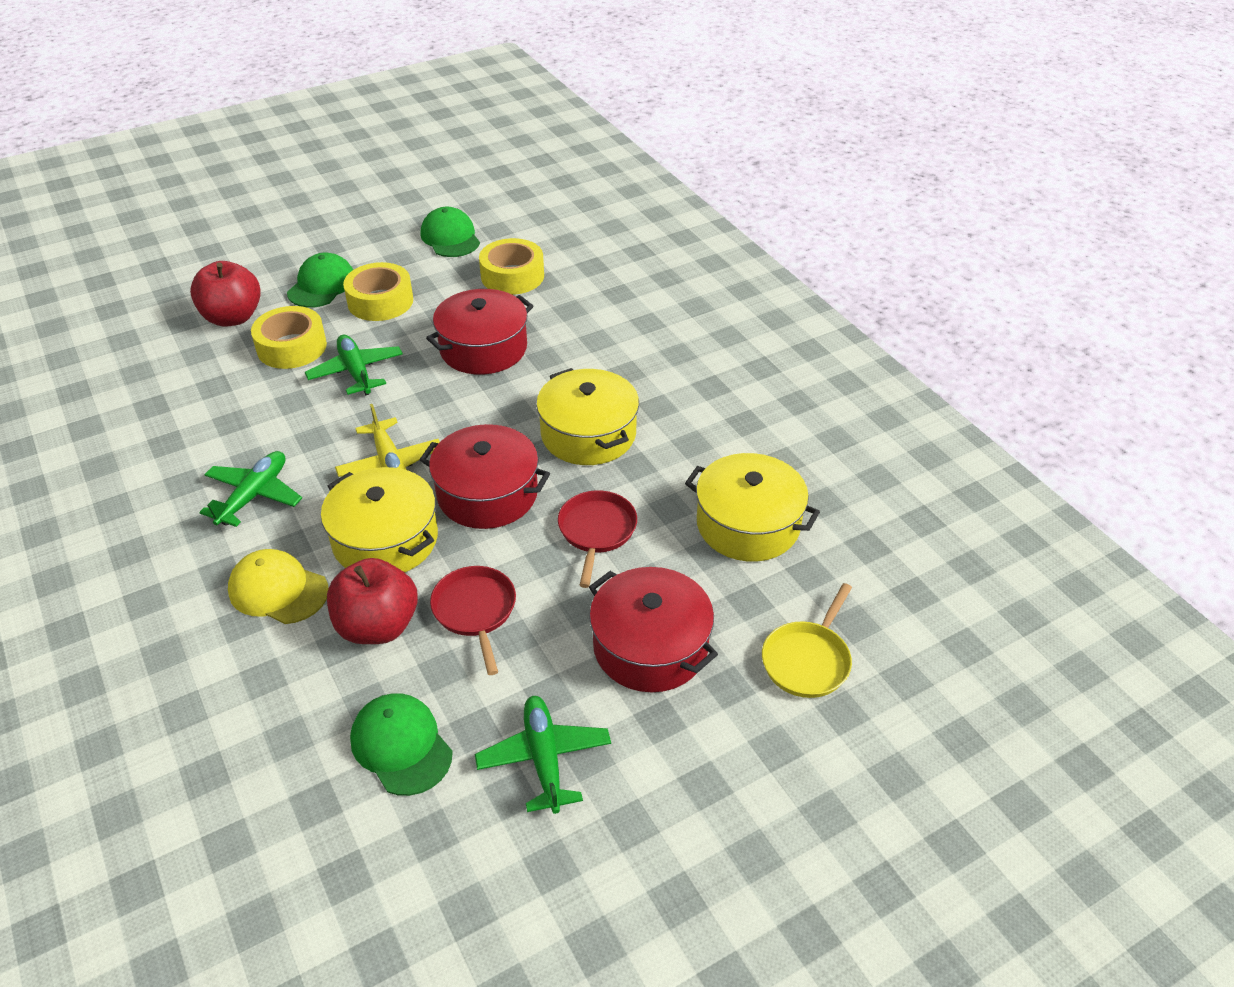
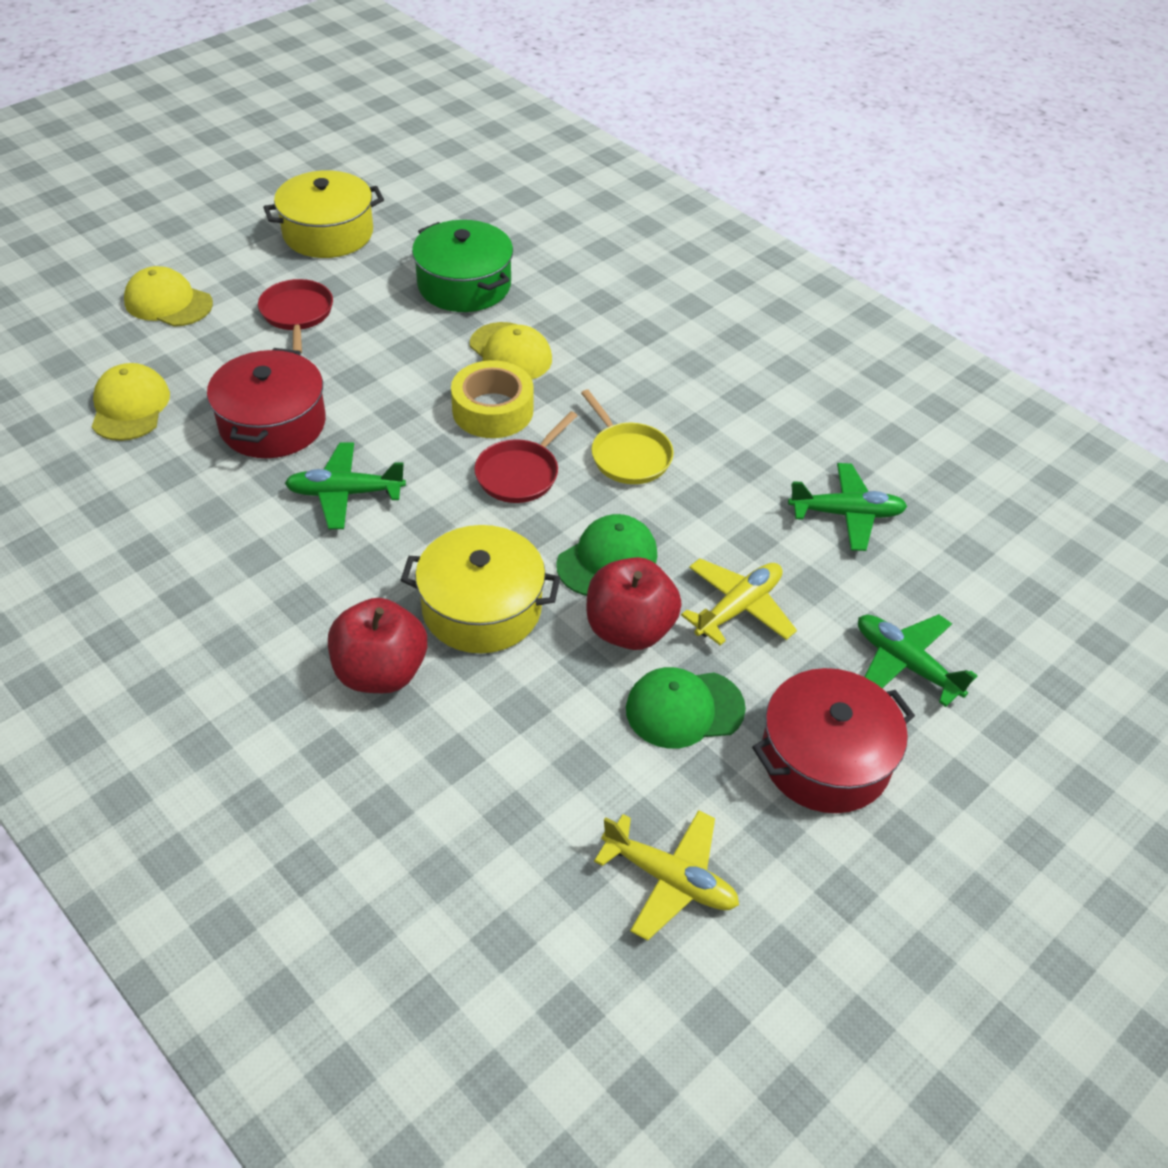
green cap: 3 -> 2
green pot: 0 -> 1
red pot: 3 -> 2
yellow cap: 1 -> 3
yellow plane: 1 -> 2
yellow pot: 3 -> 2
yellow tape: 3 -> 1

